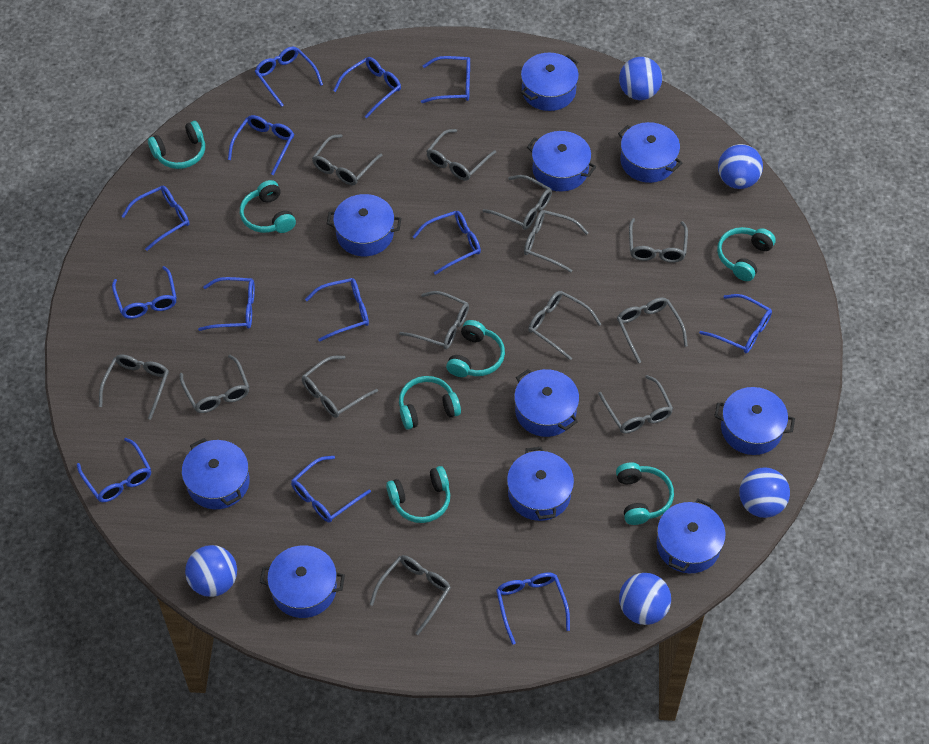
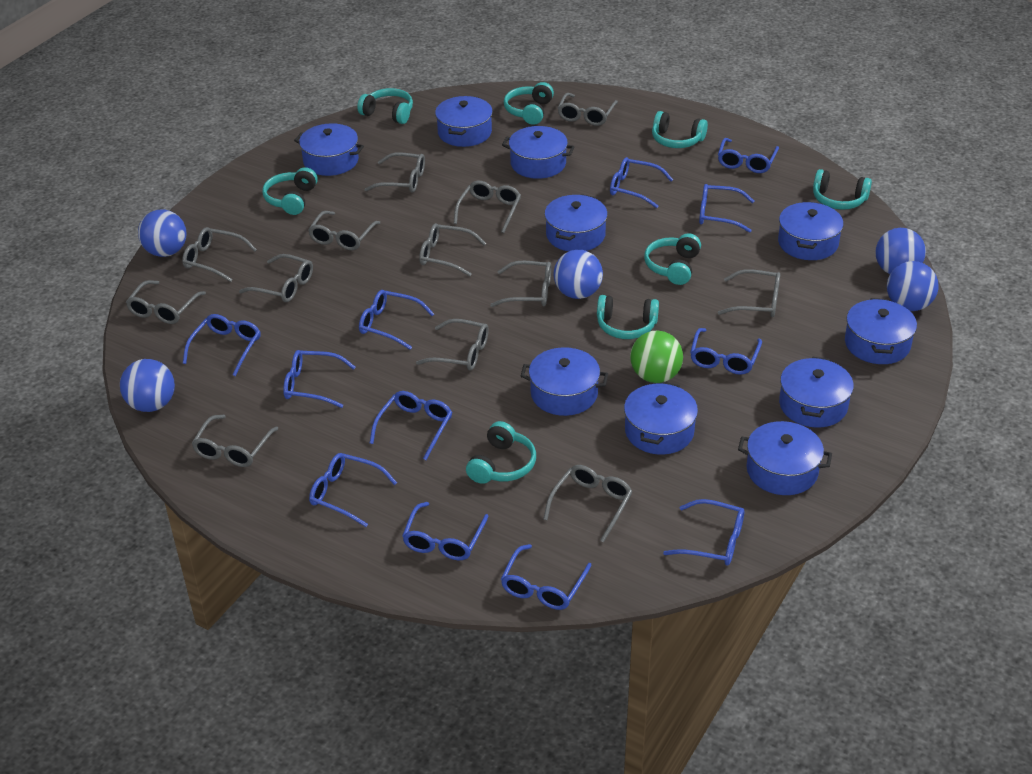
blue glasses: 13 -> 12
green ball: 0 -> 1
turquoise headphones: 7 -> 8

